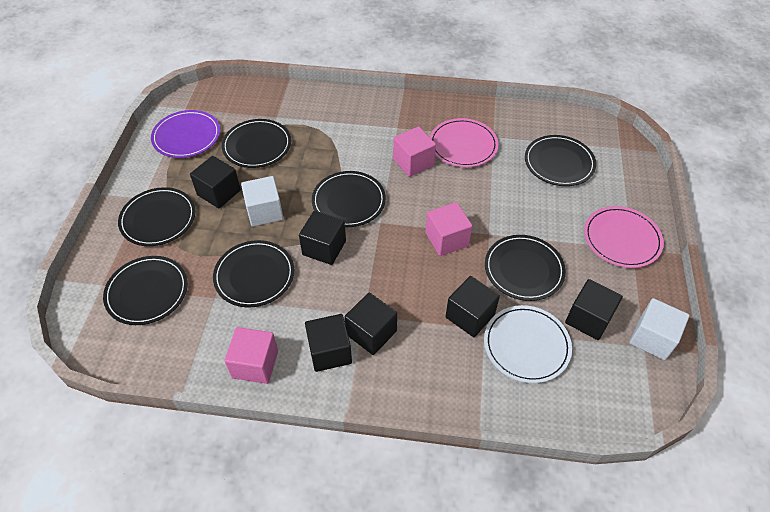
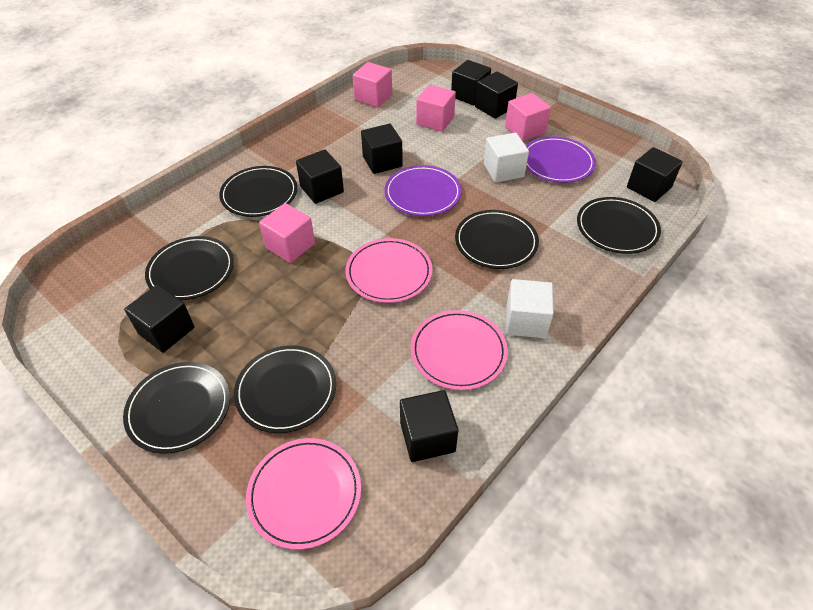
black cube: 6 -> 7
black plate: 7 -> 6
pink cube: 3 -> 4
pink plate: 2 -> 3
purple plate: 1 -> 2
white plate: 1 -> 0

